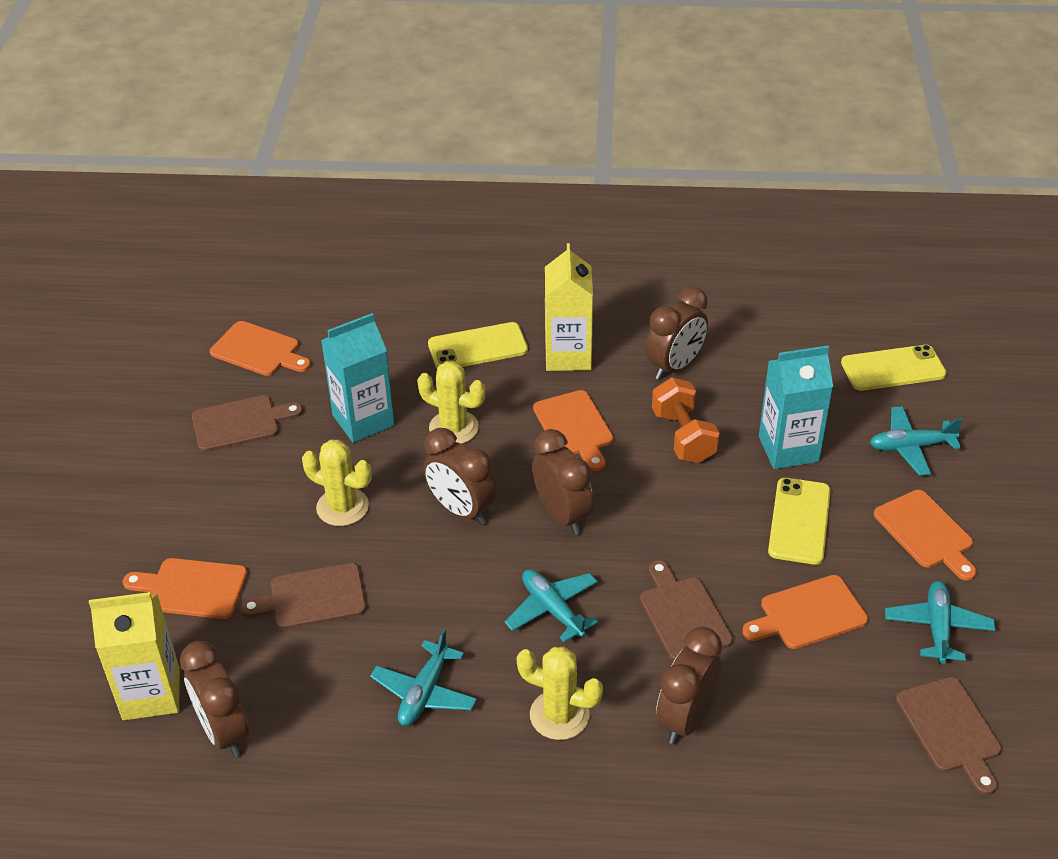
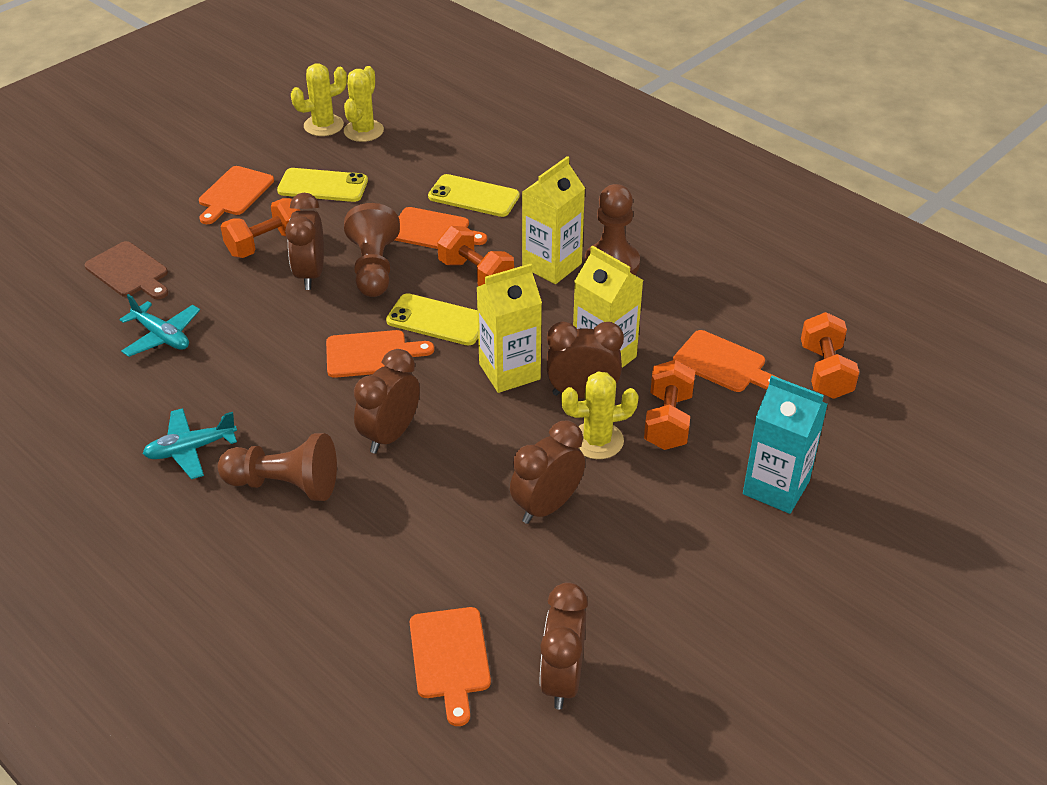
brown cutting board: 4 -> 1
brown pawn: 0 -> 3
orange dumbbell: 1 -> 4
turquoise carton: 2 -> 1
turquoise plane: 4 -> 2
yellow carton: 2 -> 3

